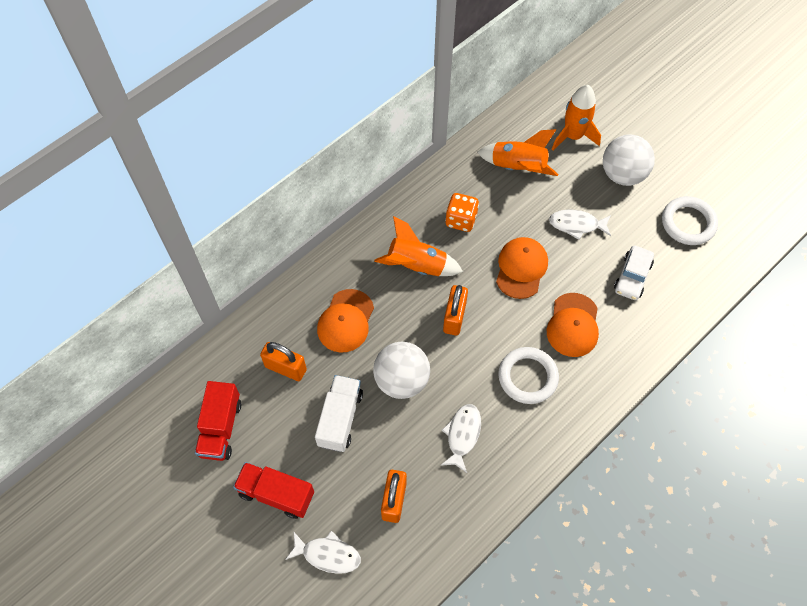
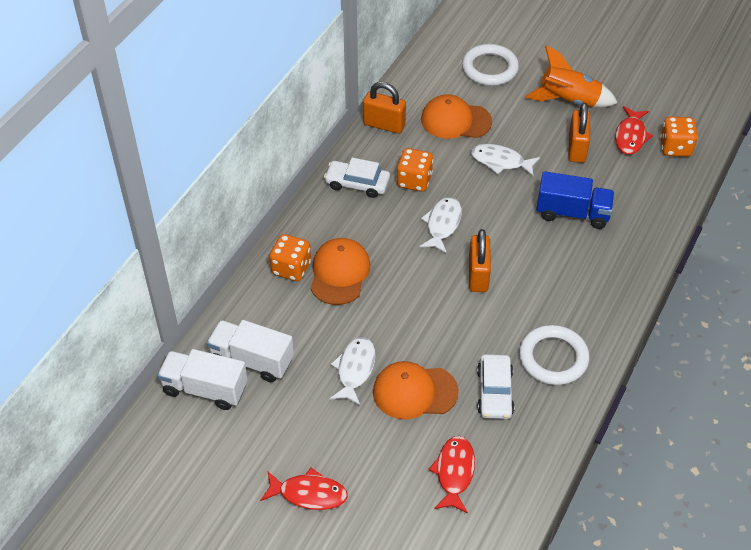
blue truck: 0 -> 1
orange dice: 1 -> 3
orange rocket: 3 -> 1
red fish: 0 -> 3
red truck: 2 -> 0
white ball: 2 -> 0
white car: 1 -> 2
white truck: 1 -> 2

